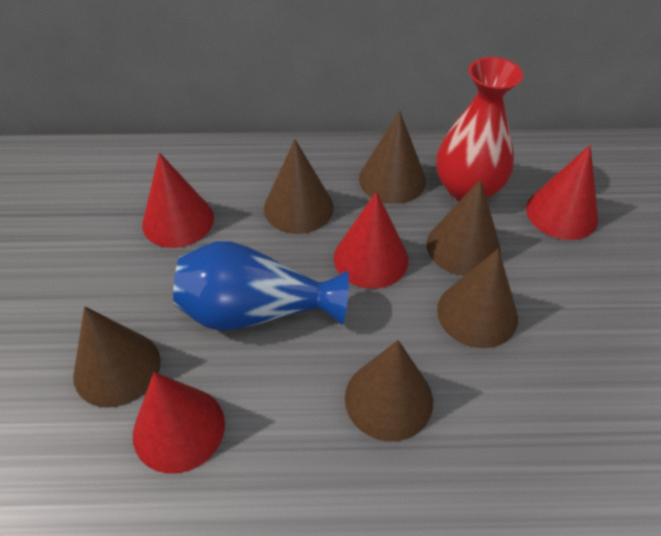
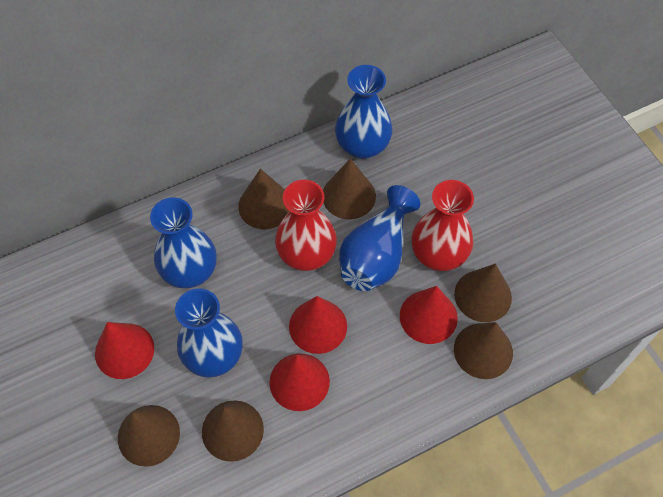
blue vase: 1 -> 4
red vase: 1 -> 2

